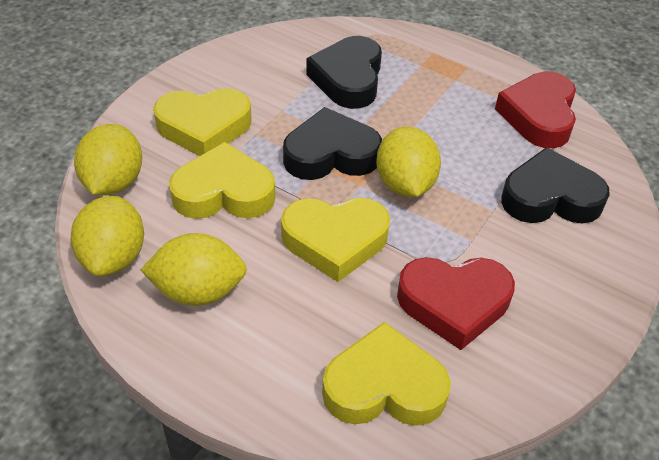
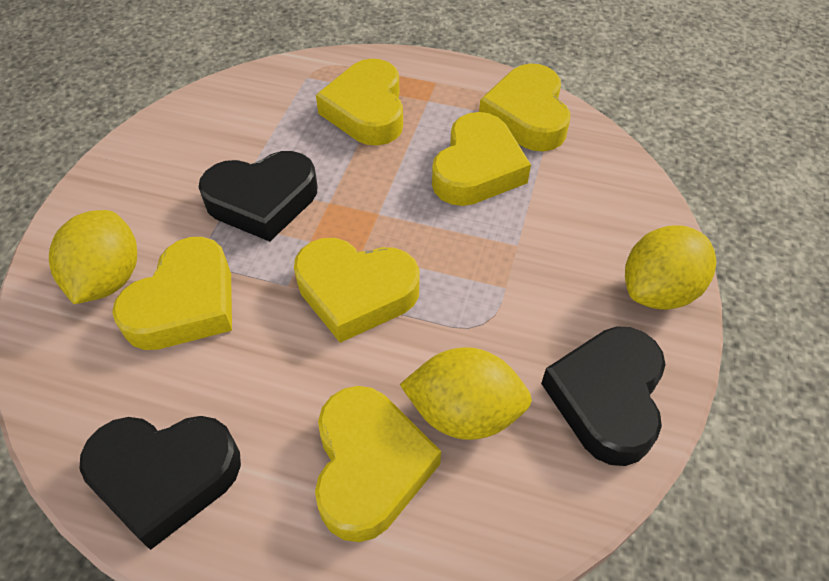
red heart: 2 -> 0
yellow heart: 4 -> 6
yellow lemon: 4 -> 3

